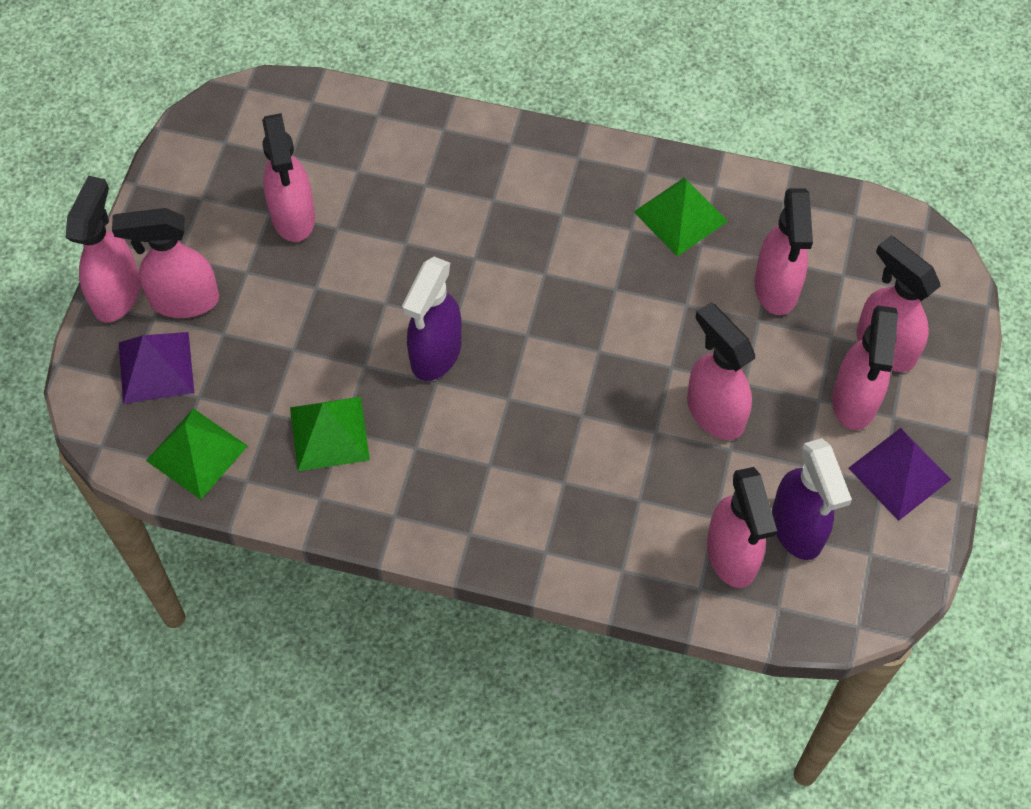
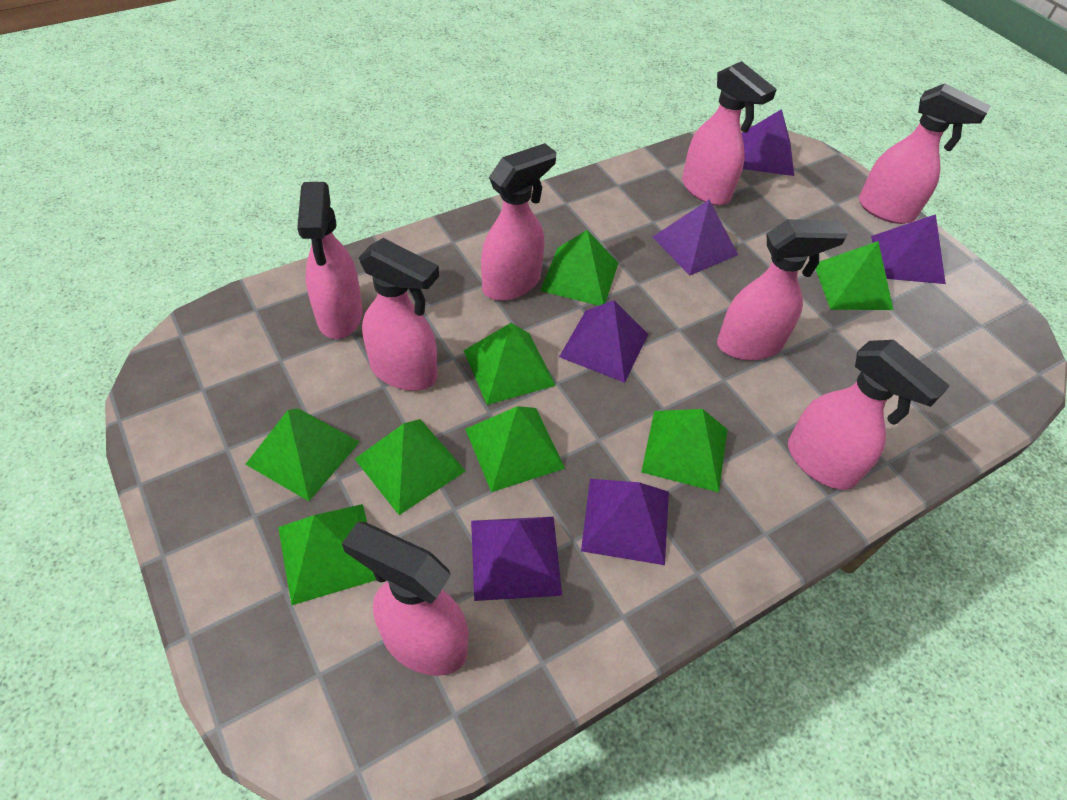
green pyramid: 3 -> 8
purple pyramid: 2 -> 6
purple spray bottle: 2 -> 0

